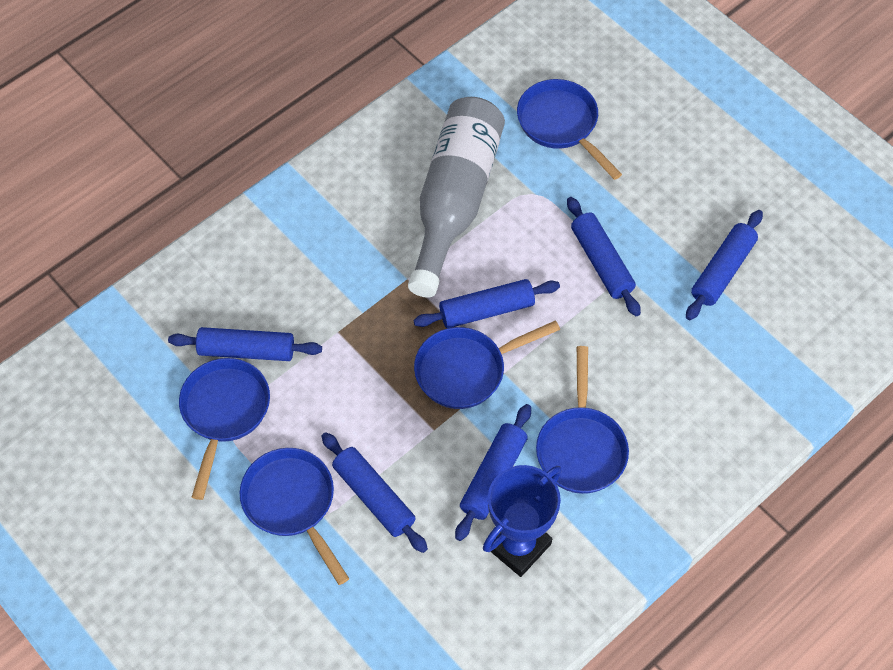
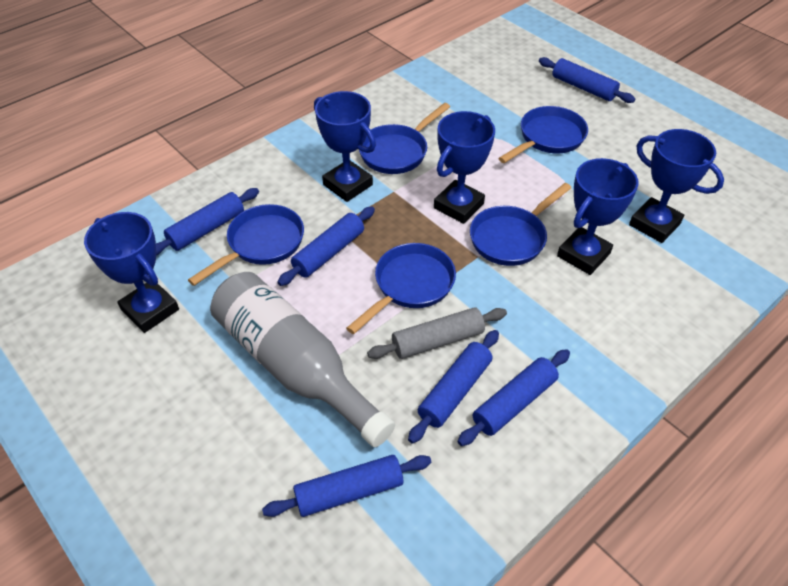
blue trophy: 1 -> 5
grey rolling pin: 0 -> 1

